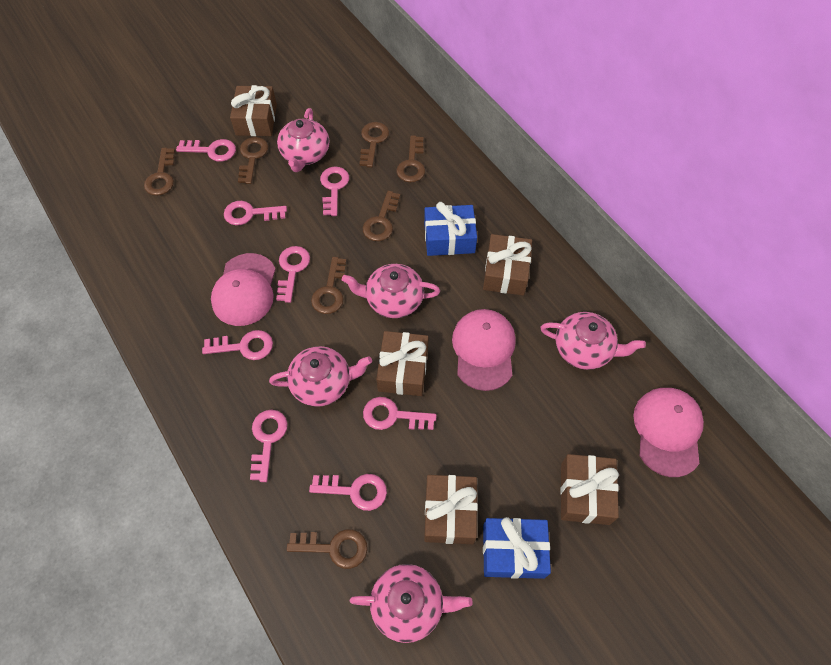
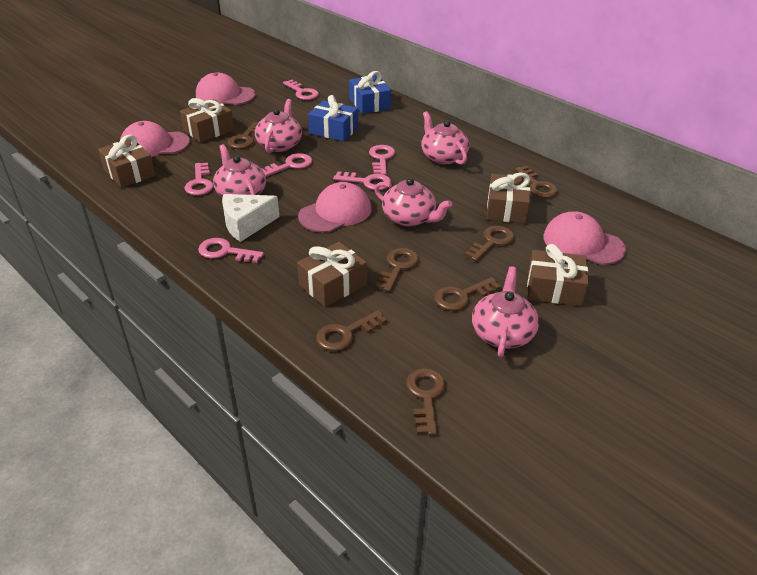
pink cap: 3 -> 4
pink key: 8 -> 6
white cheese: 0 -> 1

